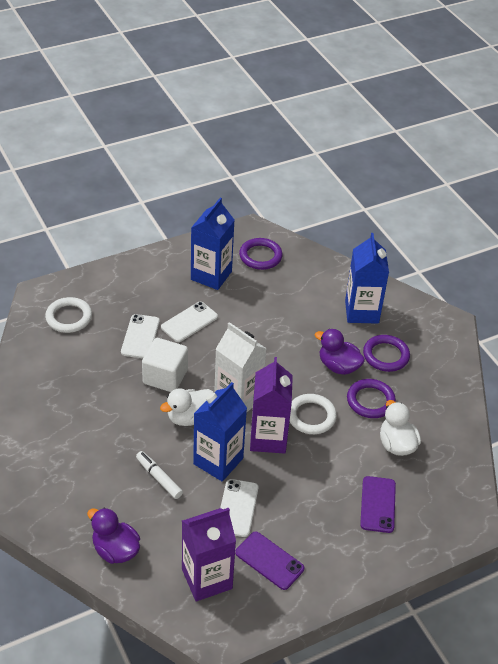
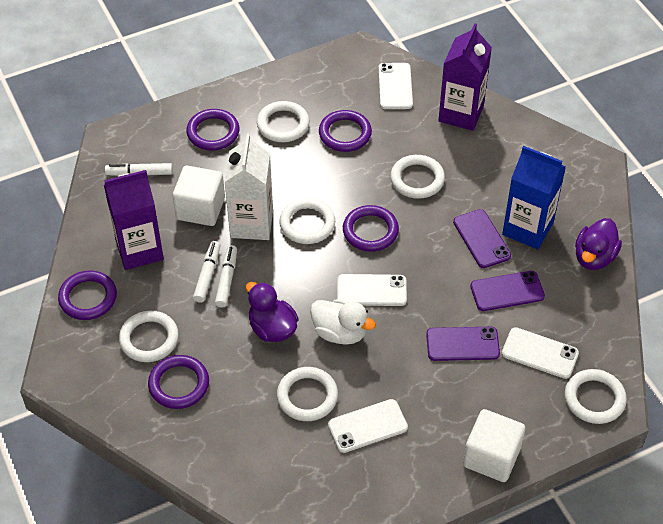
blue carton: 3 -> 1
purple phone: 2 -> 3
purple ring: 3 -> 5
white cube: 1 -> 2
white duck: 2 -> 1
white marker: 1 -> 3
white phone: 3 -> 4
white ring: 2 -> 6

